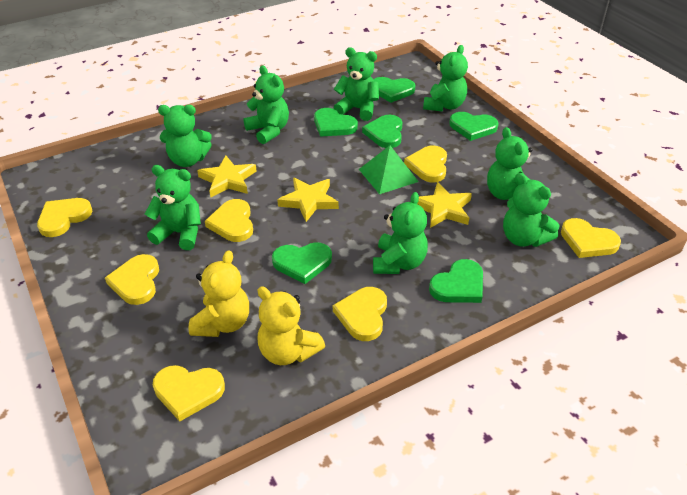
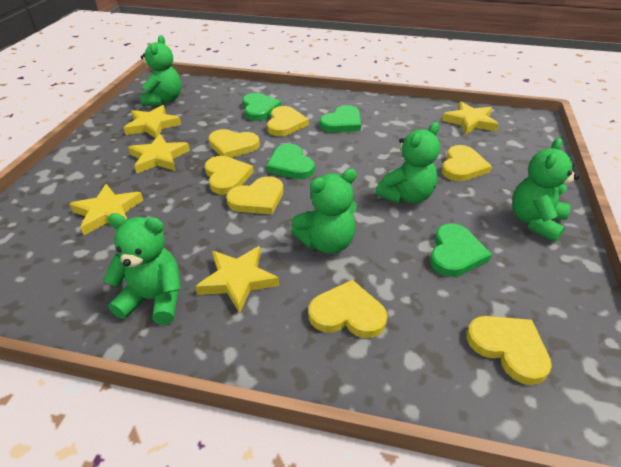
green heart: 6 -> 4
green pyramid: 1 -> 0
green teddy bear: 8 -> 5
yellow star: 3 -> 5
yellow teddy bear: 2 -> 0

